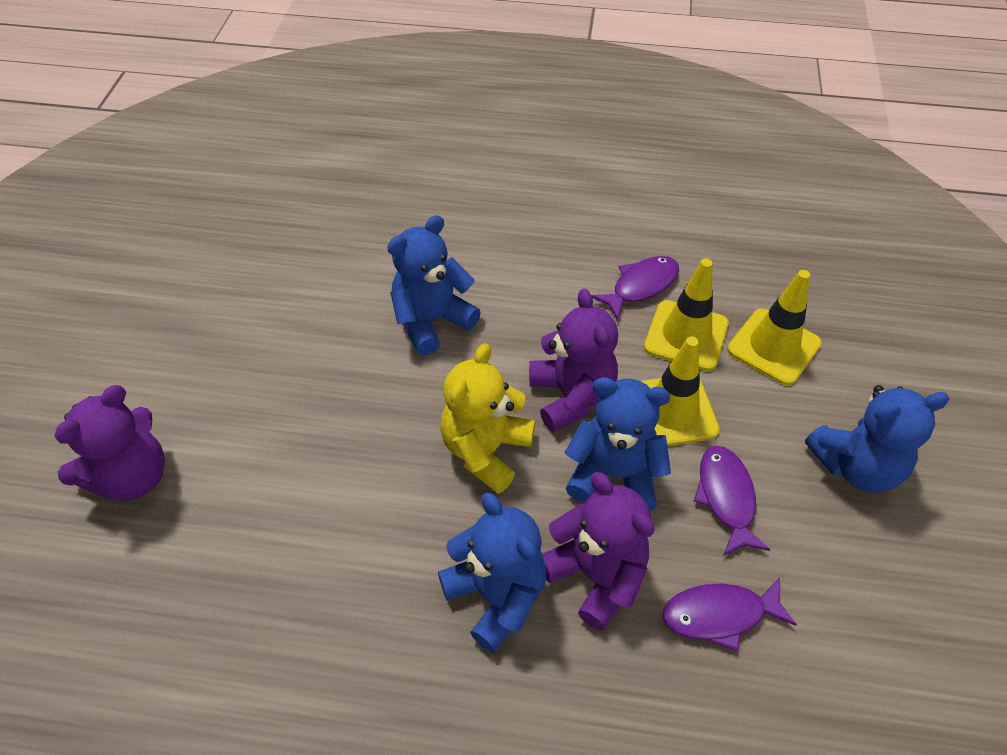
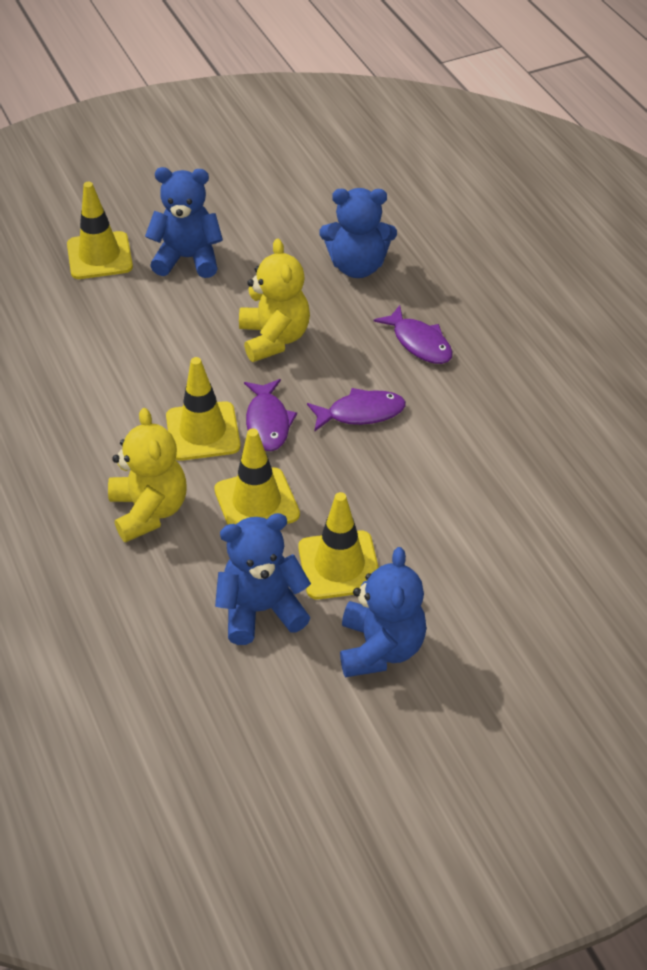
purple teddy bear: 3 -> 0
yellow teddy bear: 1 -> 2
yellow traffic cone: 3 -> 4

